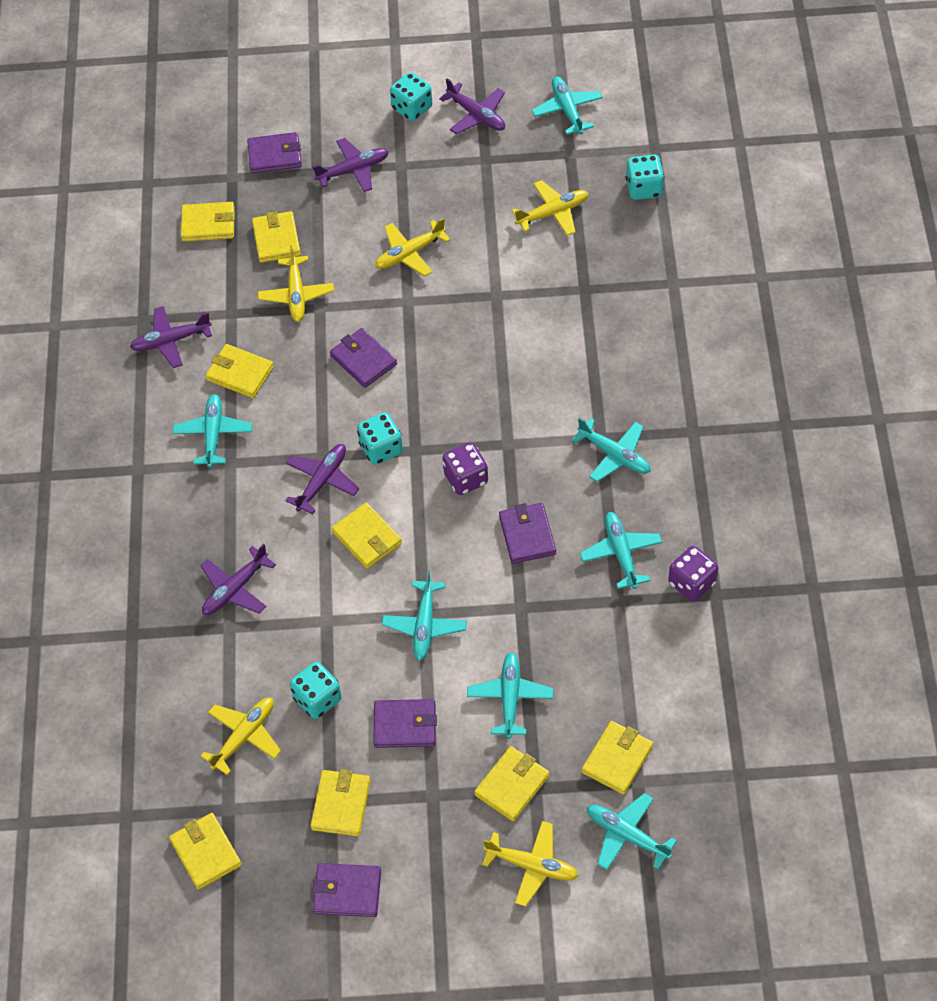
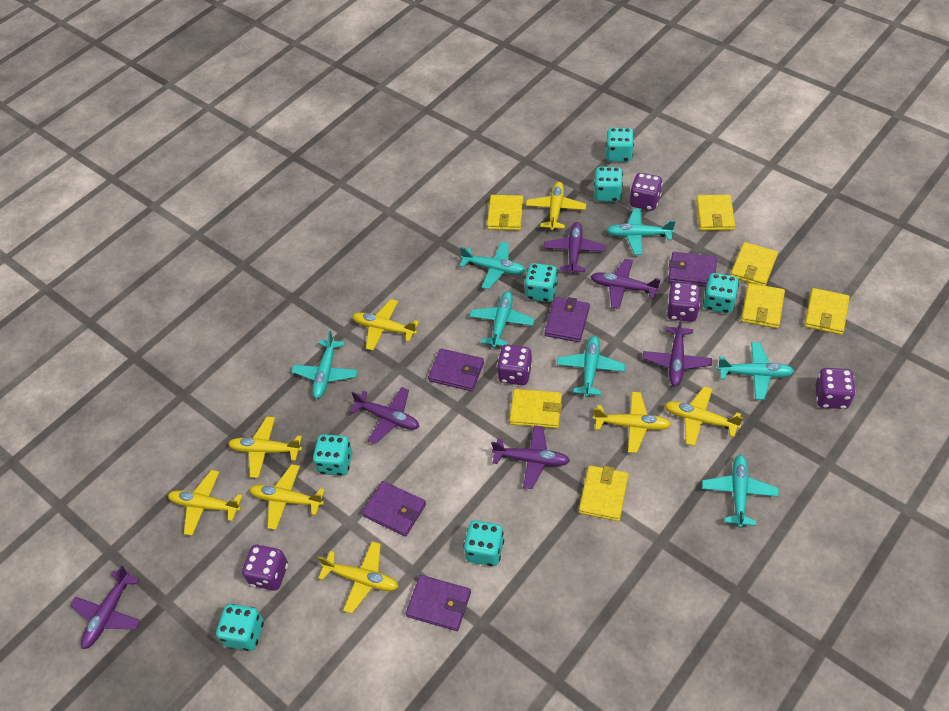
purple dice: 2 -> 5
purple plane: 5 -> 6
turquoise dice: 4 -> 7
yellow plane: 5 -> 8
yellow wallet: 8 -> 7

